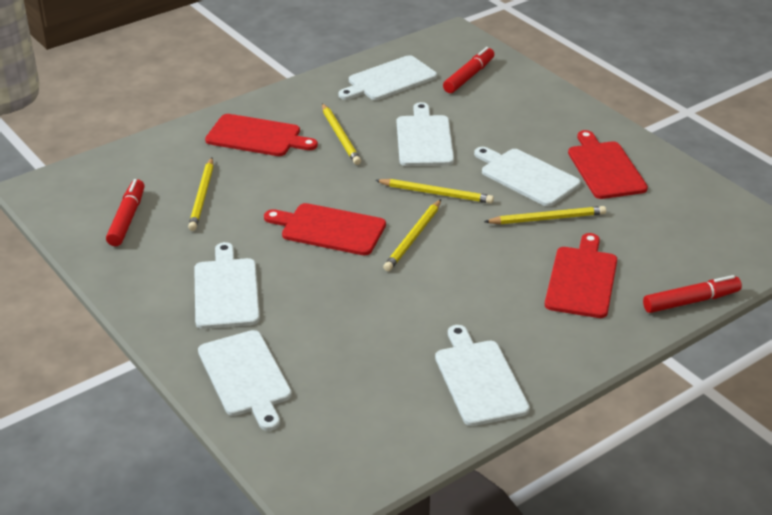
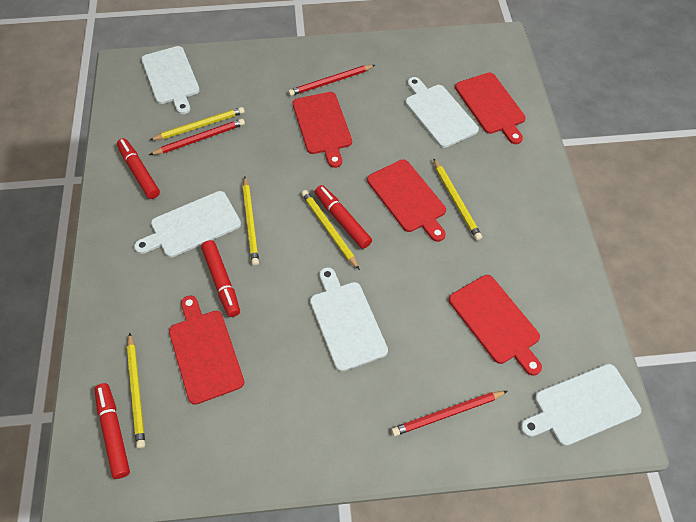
red cutting board: 4 -> 5
red marker: 3 -> 4
red pencil: 0 -> 3
white cutting board: 6 -> 5

